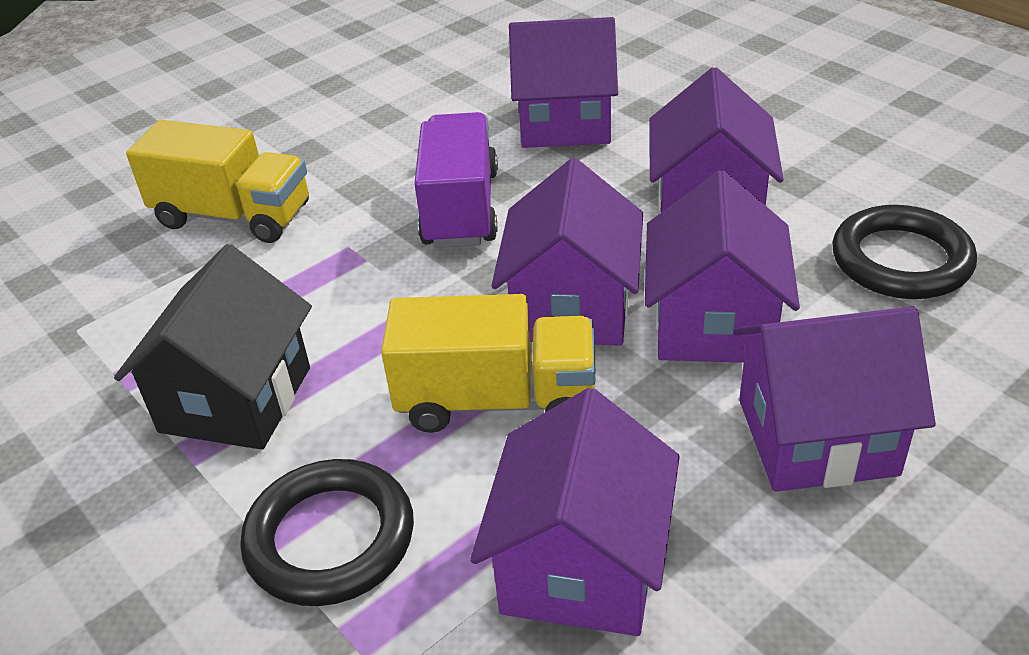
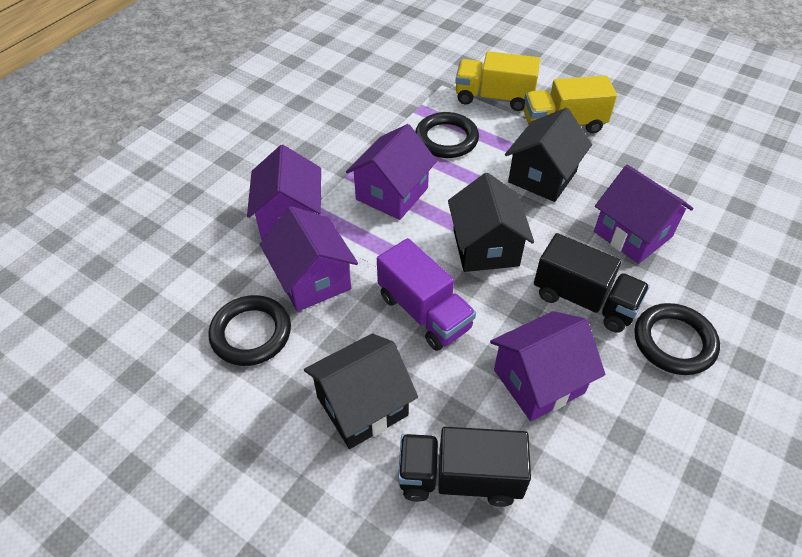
black house: 1 -> 3
black ring: 2 -> 3
black truck: 0 -> 2
purple house: 6 -> 5

